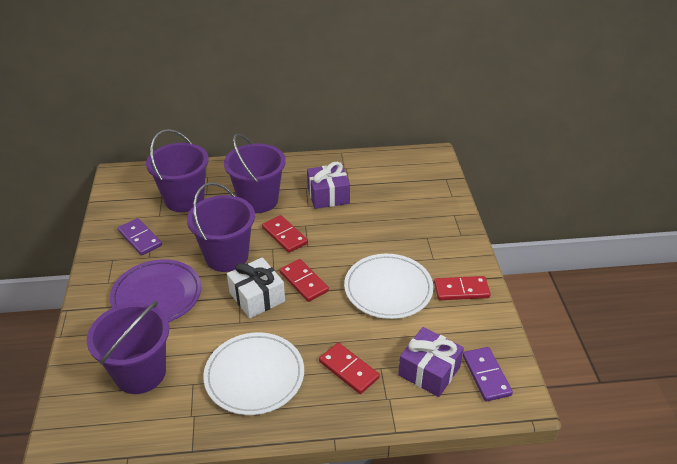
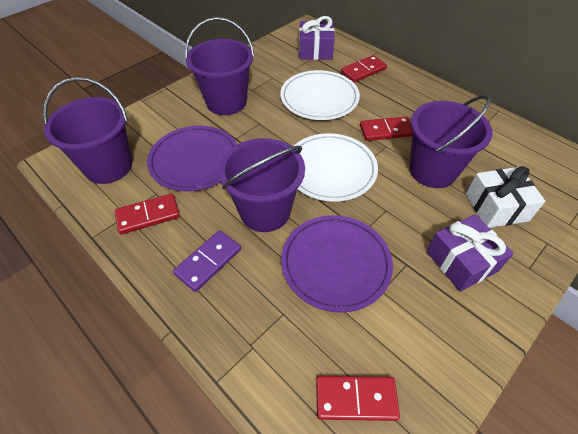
purple domino: 2 -> 1
purple plate: 1 -> 2

